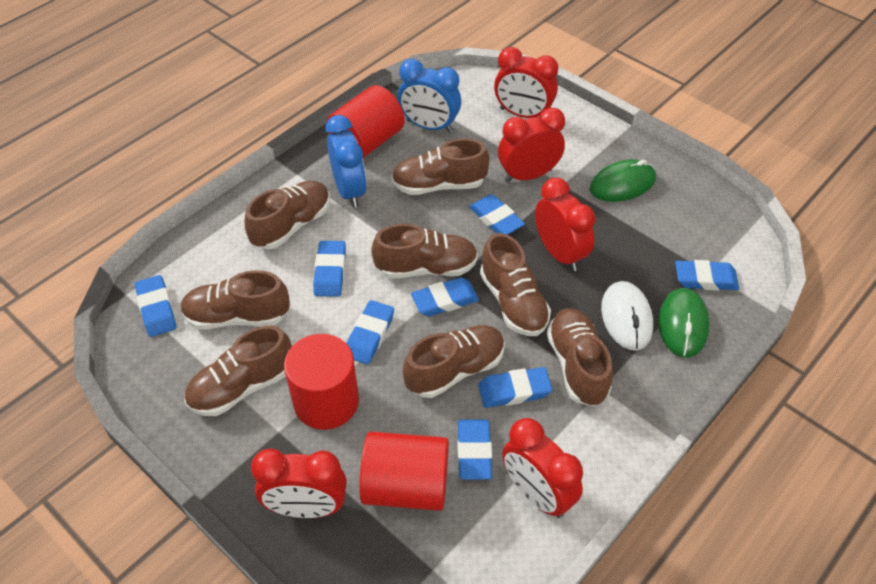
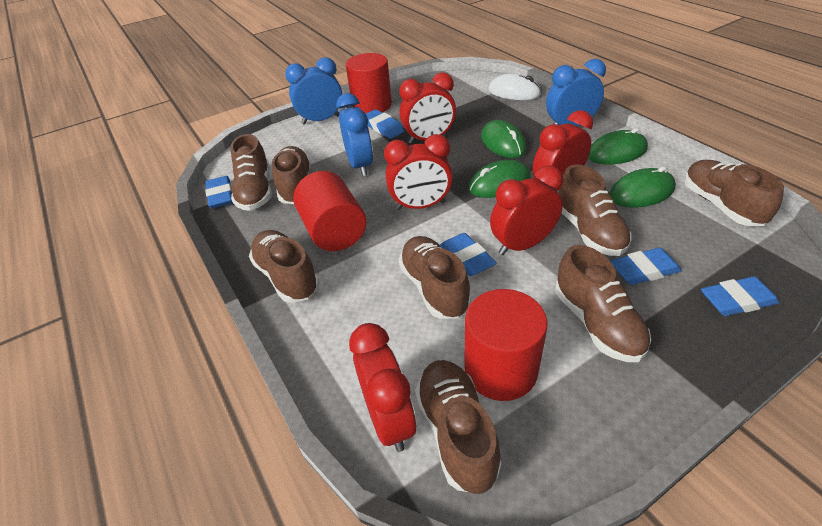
blue clock: 2 -> 3
blue eraser: 8 -> 5
green mouse: 2 -> 4

